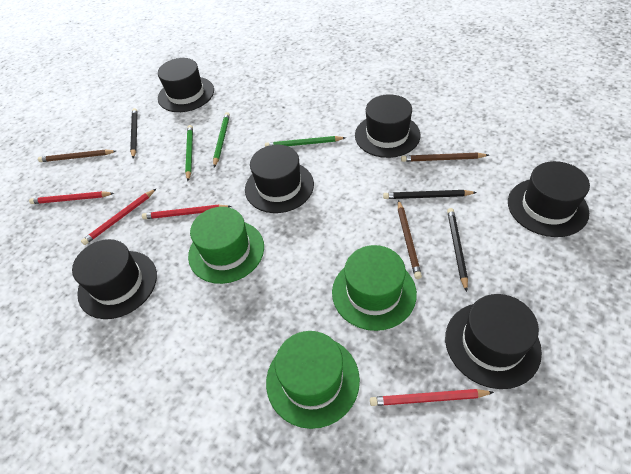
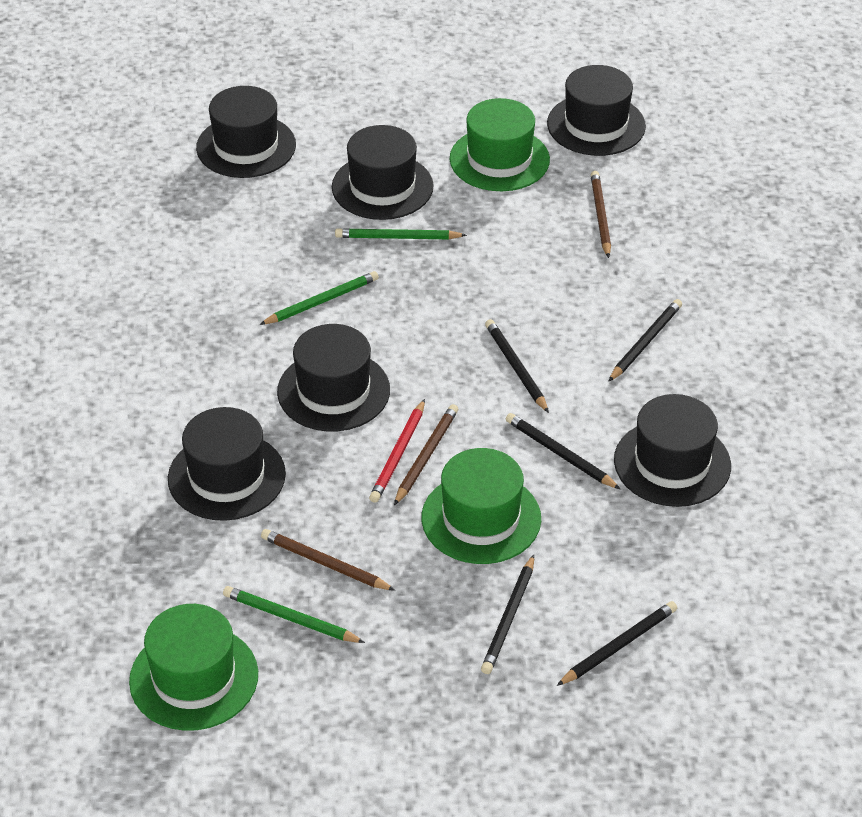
black pencil: 3 -> 5
red pencil: 4 -> 1

